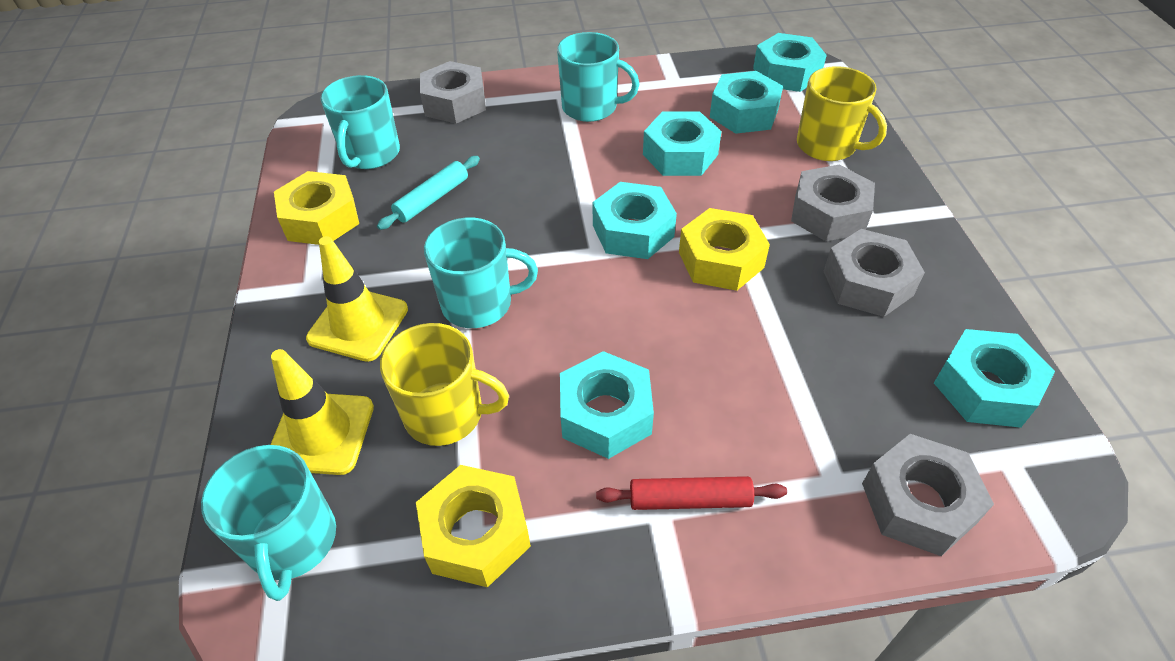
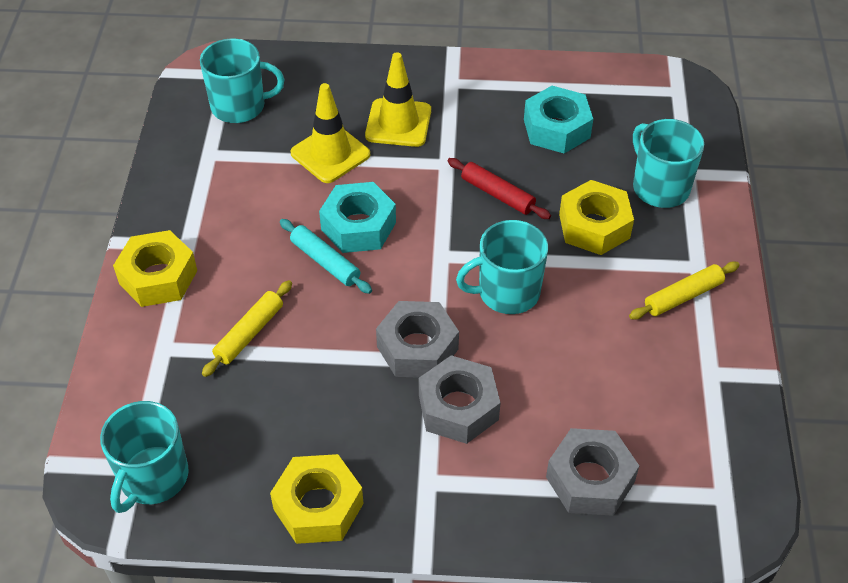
grey nut: 4 -> 3
turquoise nut: 6 -> 2
yellow mug: 2 -> 0
yellow rolling pin: 0 -> 2

